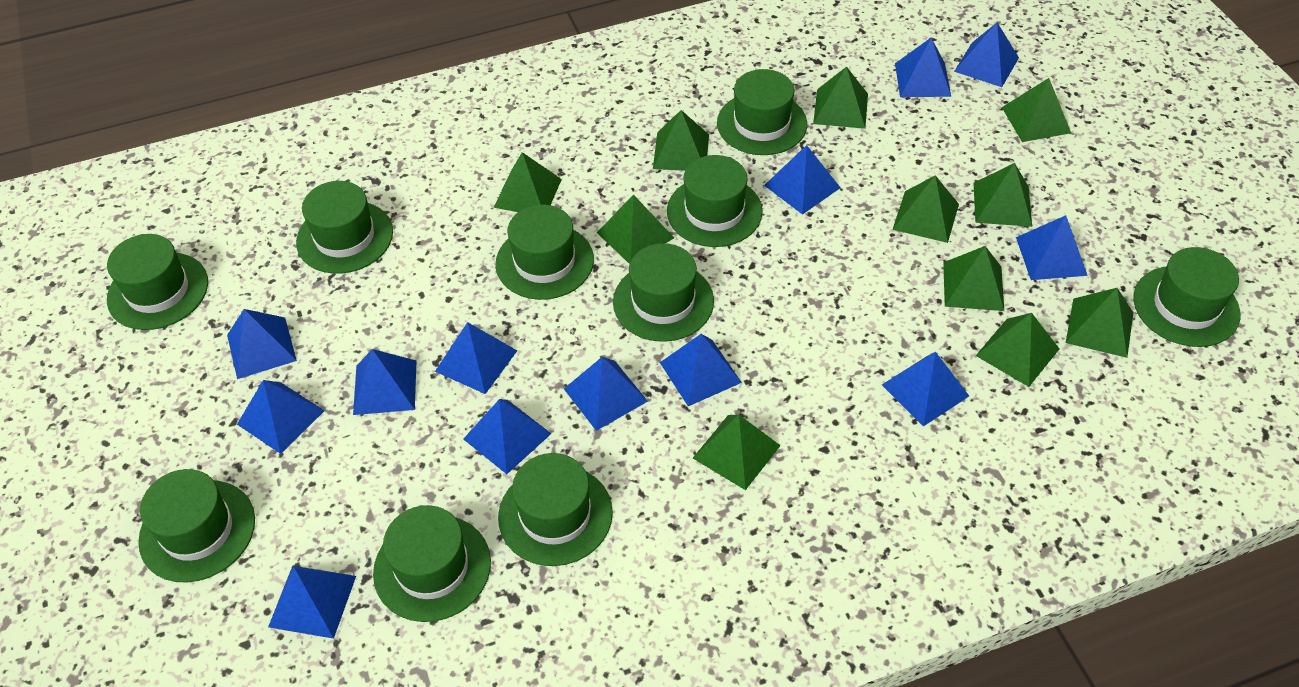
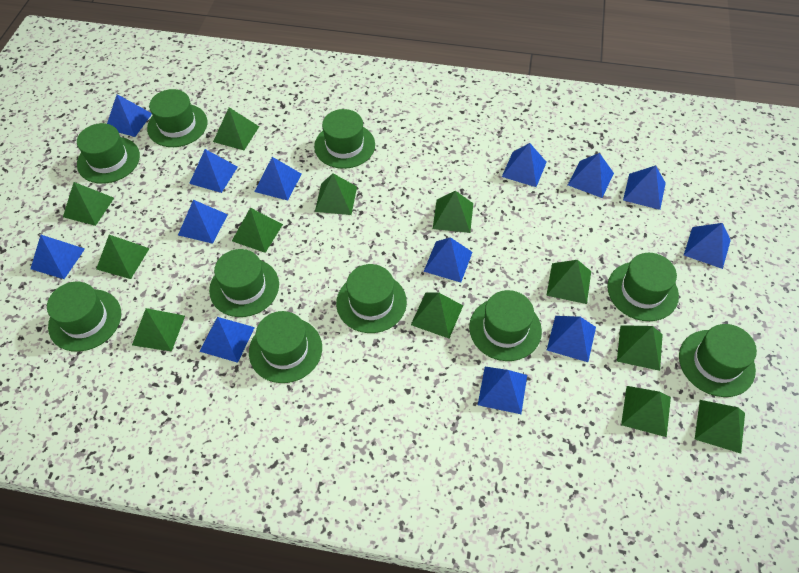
green pyramid: 11 -> 12

